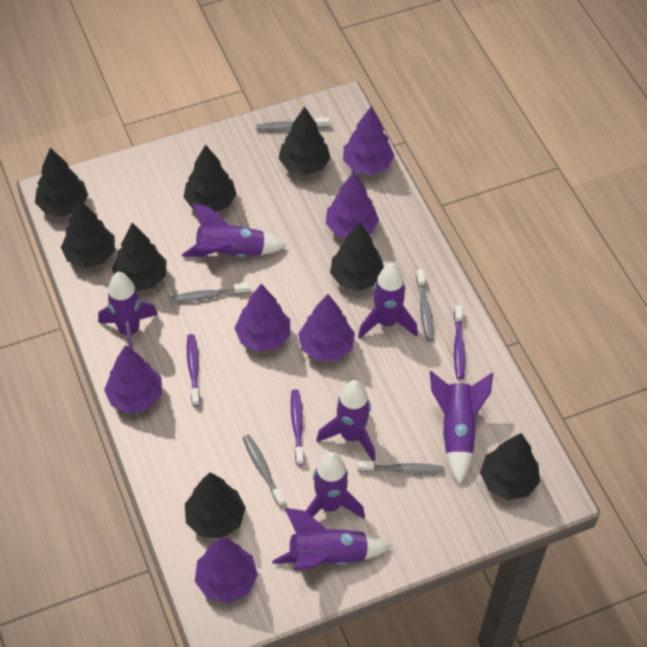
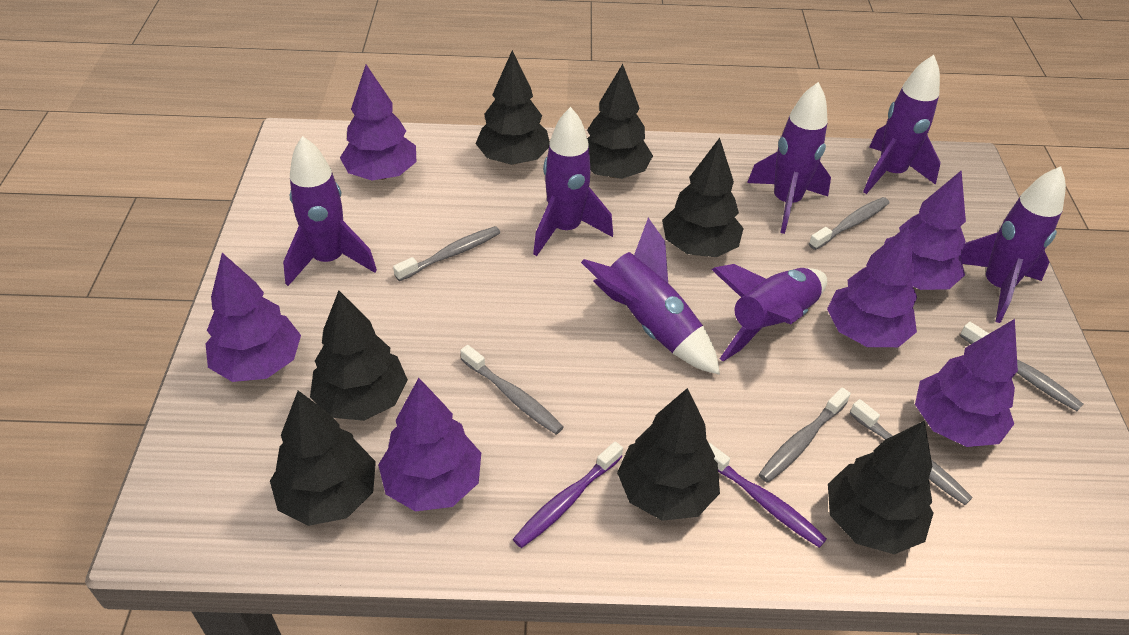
black tree: 8 -> 7
grey toothbrush: 5 -> 6
purple toothbrush: 3 -> 2

